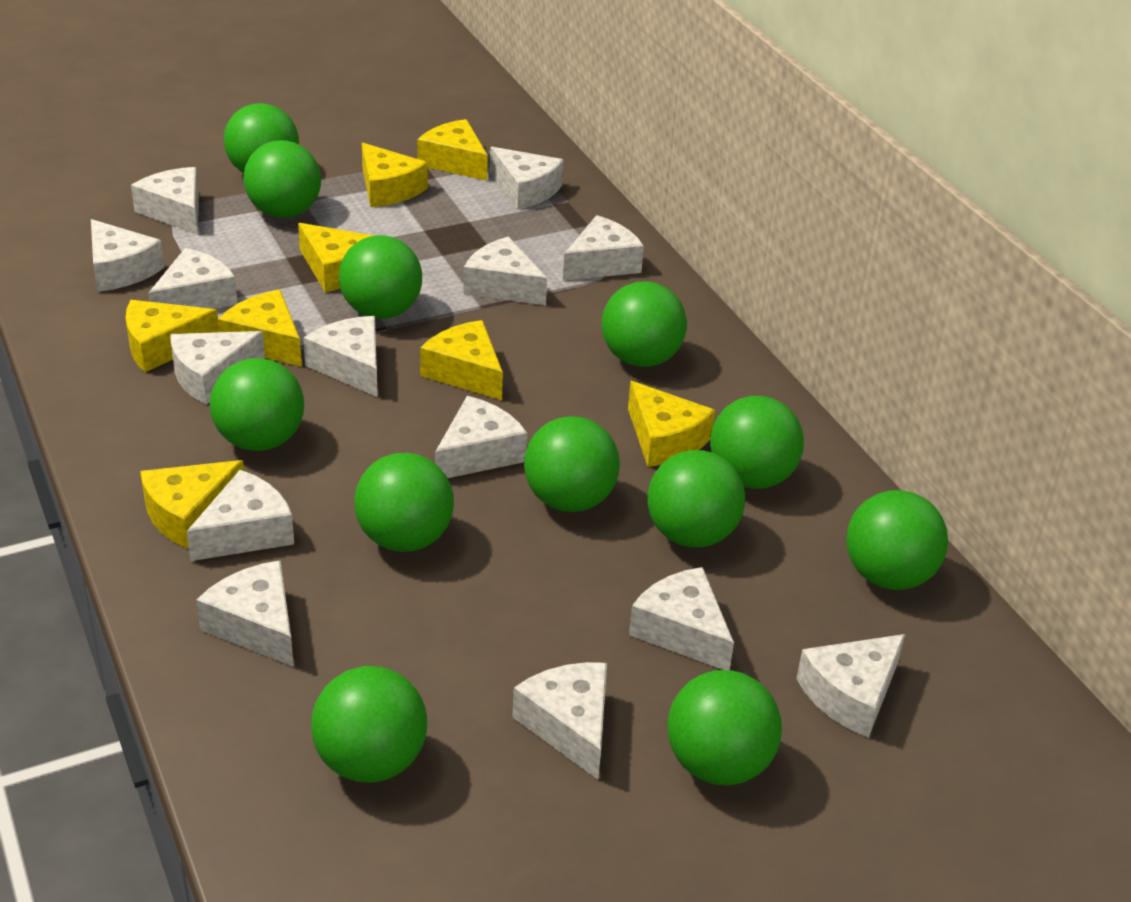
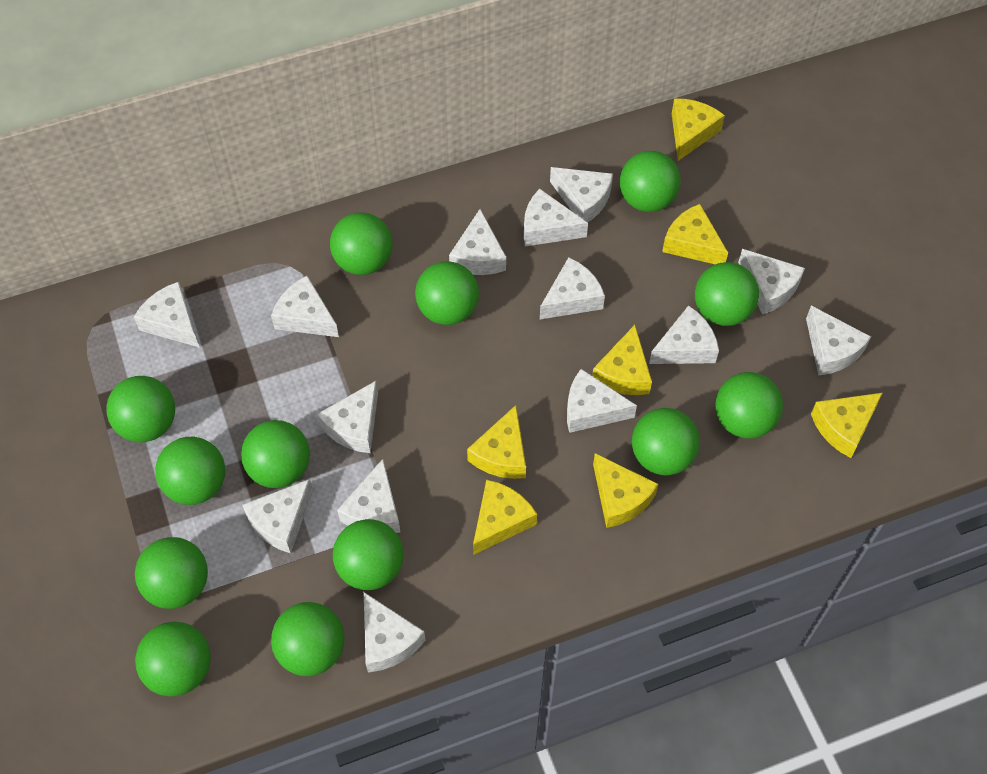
green ball: 12 -> 13
yellow cheese: 8 -> 7

